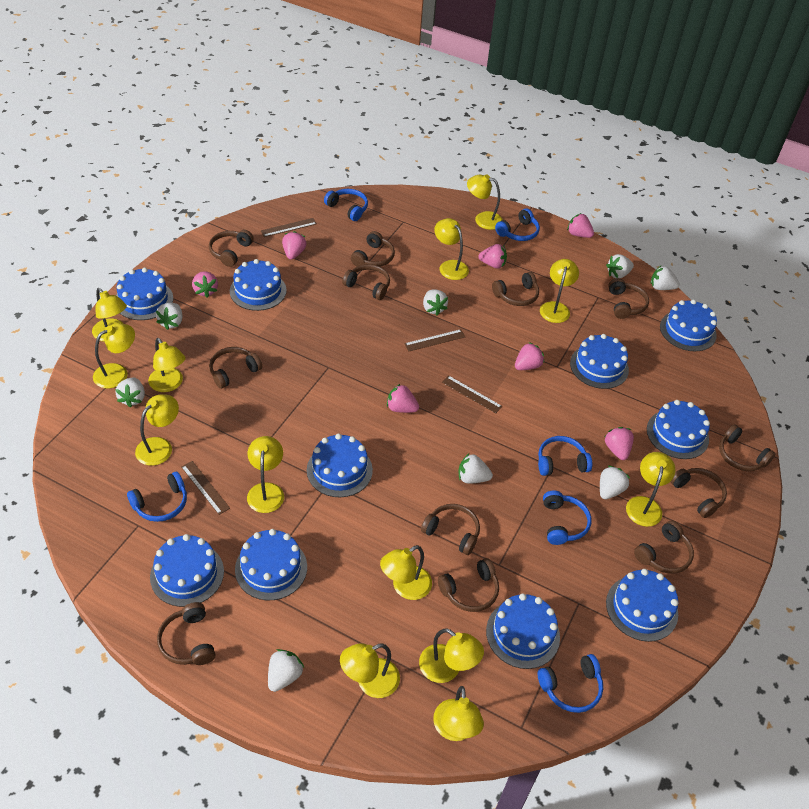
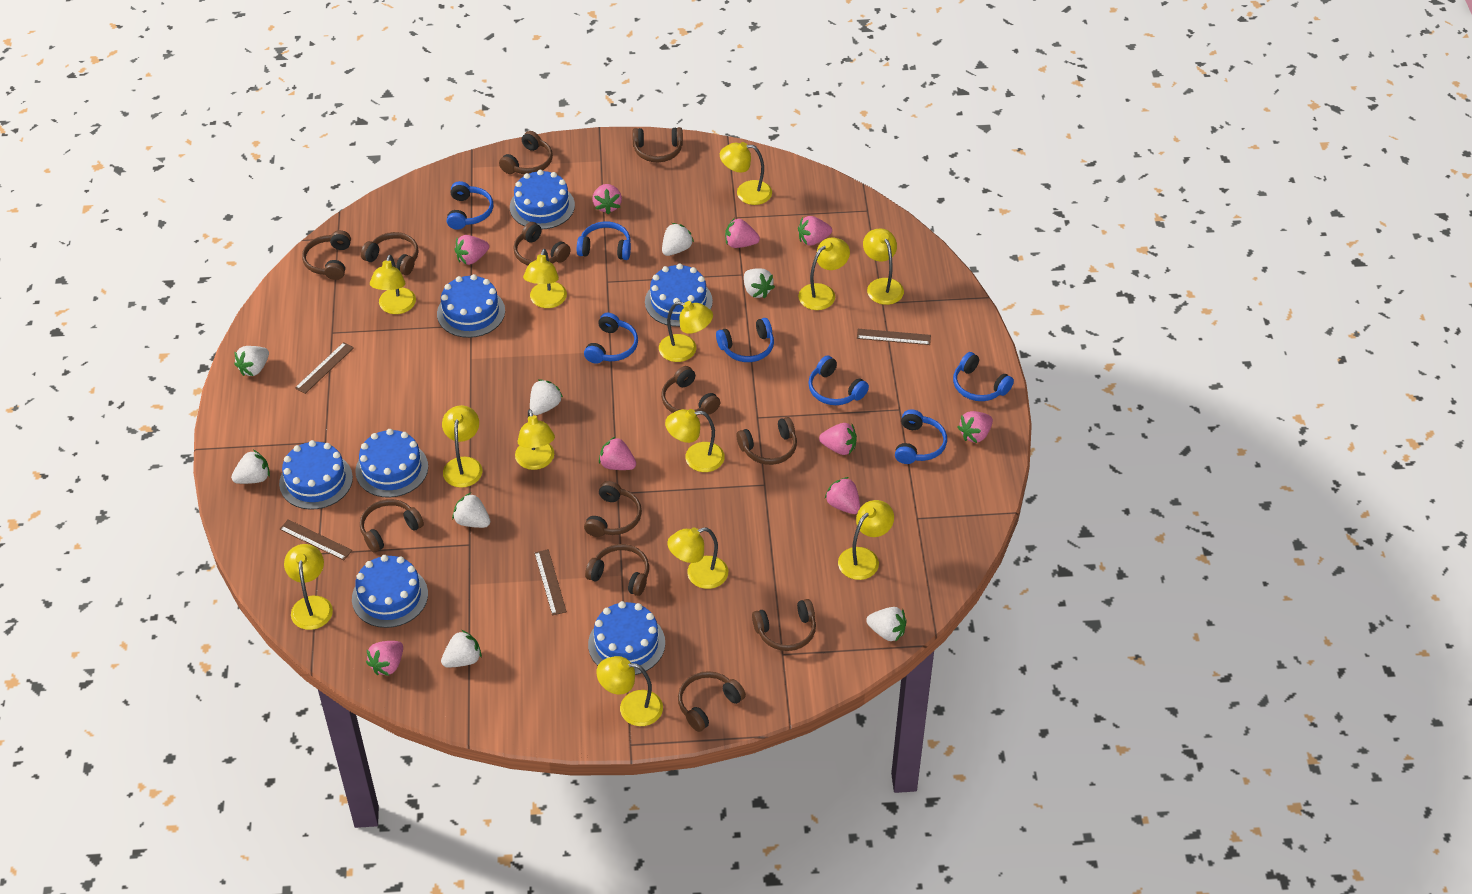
blue cake: 10 -> 7
blue headphones: 6 -> 7
pink strawberry: 7 -> 9

